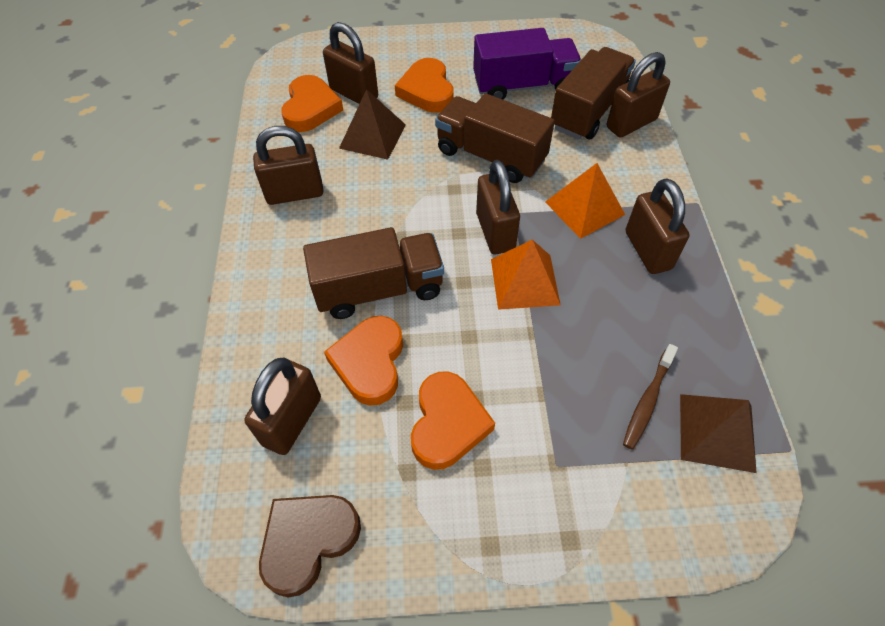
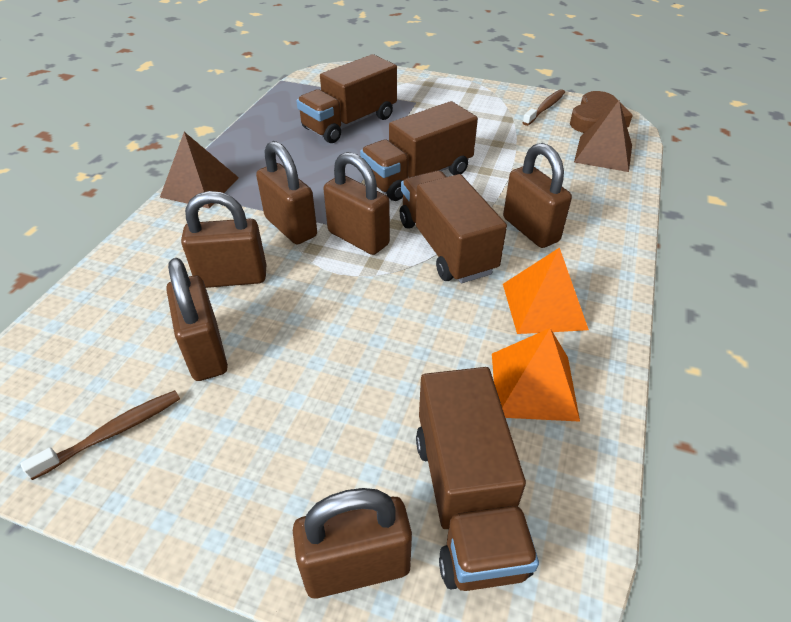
brown toothbrush: 1 -> 2
brown truck: 3 -> 4
orange heart: 4 -> 0
purple truck: 1 -> 0

